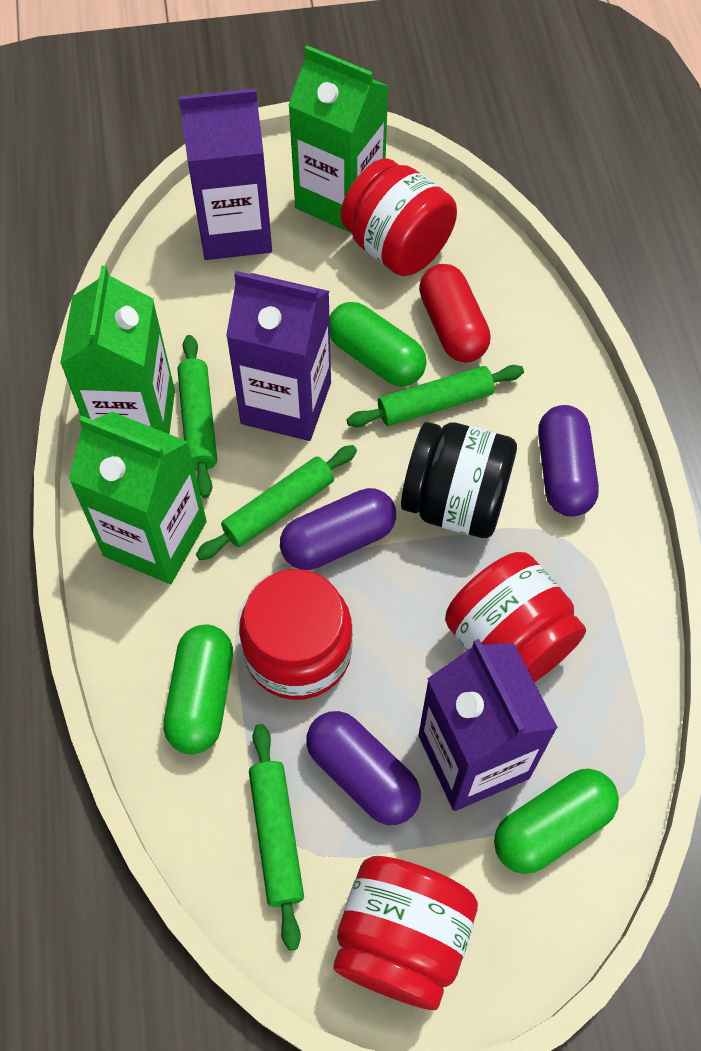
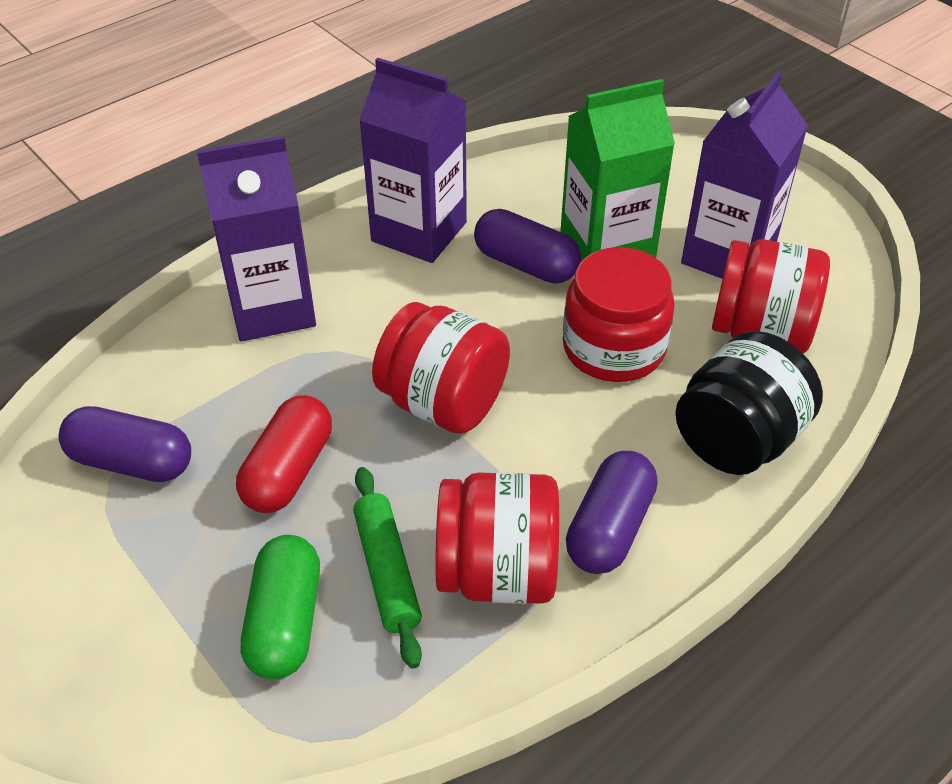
green capsule: 3 -> 1
green carton: 3 -> 1
green rolling pin: 4 -> 1

